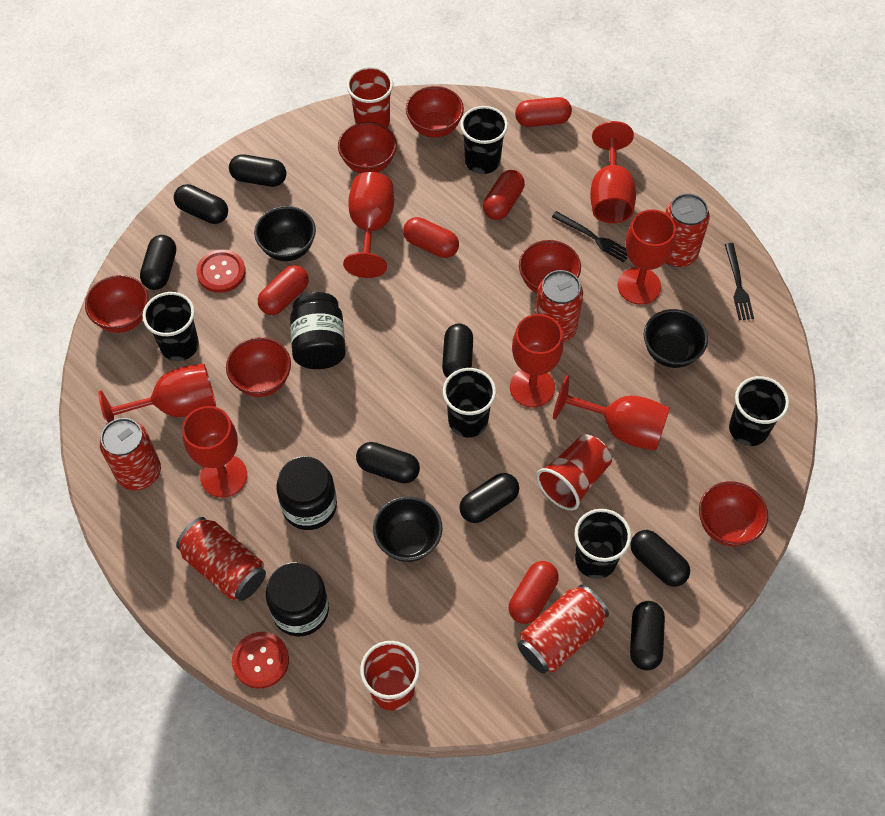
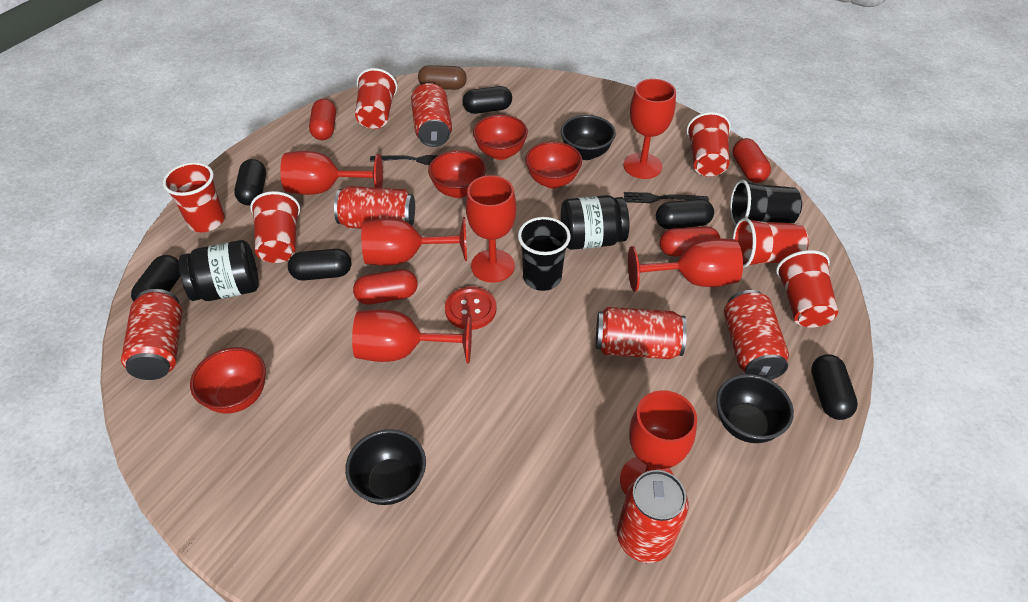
black capsule: 8 -> 6
black cup: 5 -> 2
black jar: 3 -> 2
brown capsule: 0 -> 1
red bowl: 6 -> 4
red button: 2 -> 1
red can: 5 -> 6
red capsule: 5 -> 4
red cup: 3 -> 6

